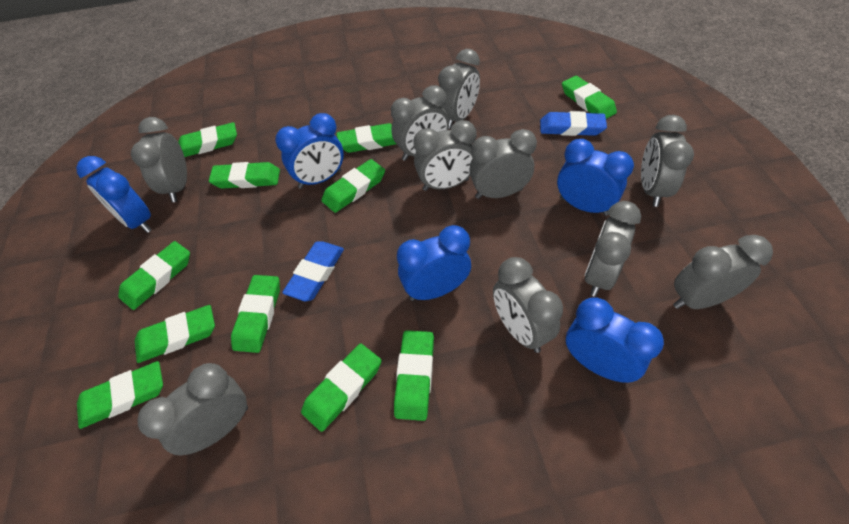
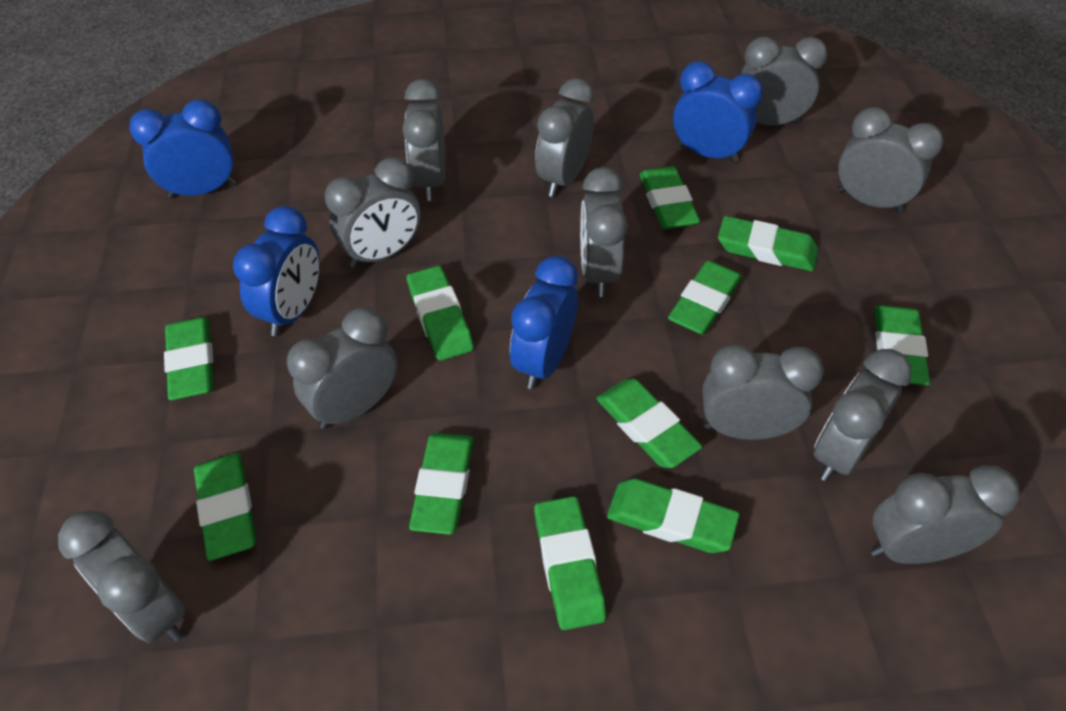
blue clock: 5 -> 4
blue eraser: 2 -> 0
grey clock: 10 -> 11

